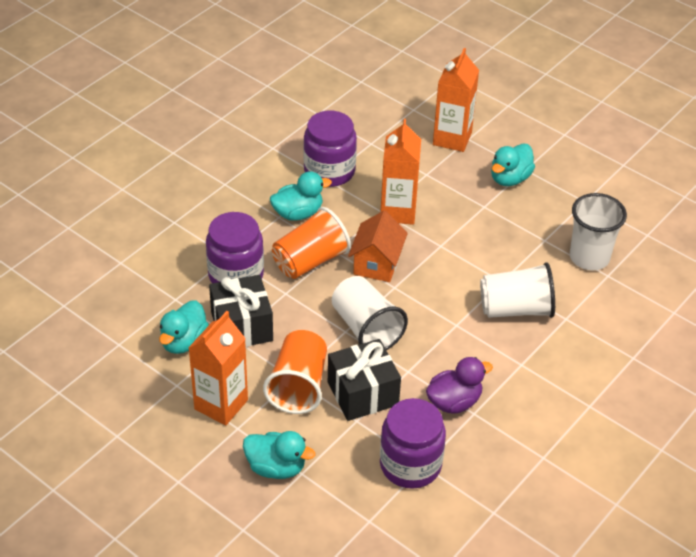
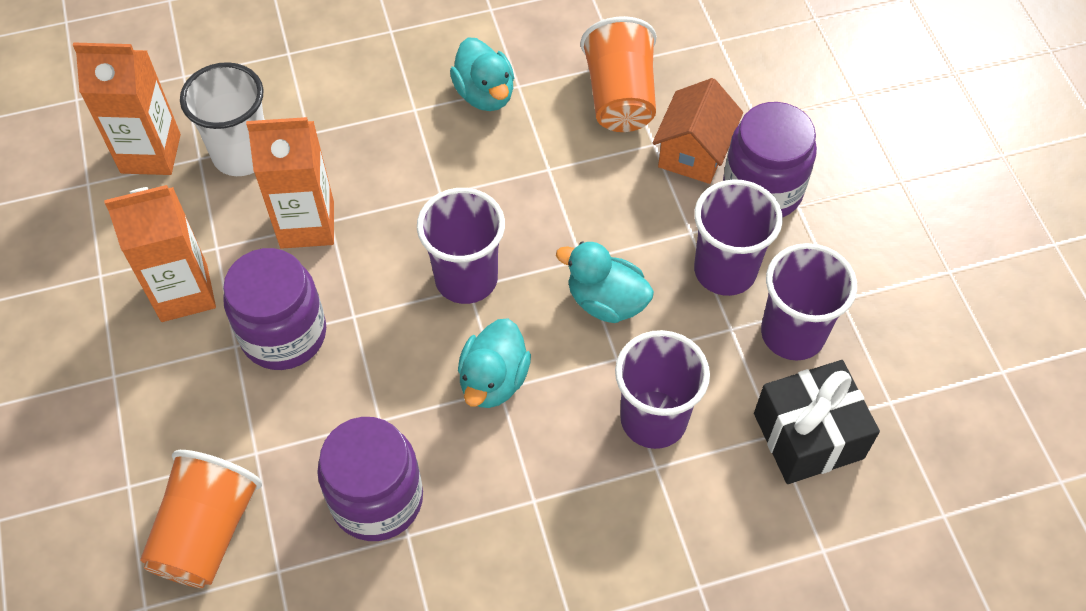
black gift: 2 -> 1
purple cup: 0 -> 4
purple duck: 1 -> 0
turquoise duck: 4 -> 3
white cup: 3 -> 1

